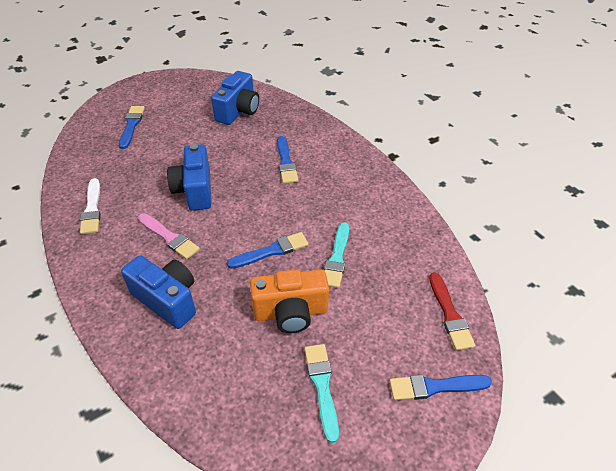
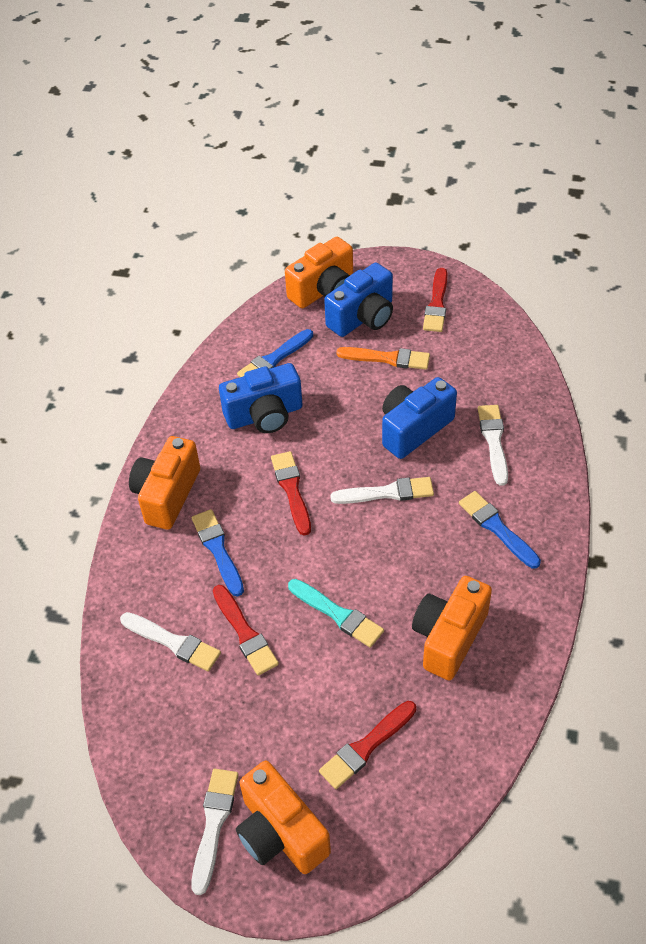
blue brush: 4 -> 3
orange brush: 0 -> 1
orange camera: 1 -> 4
pink brush: 1 -> 0
red brush: 1 -> 4
turquoise brush: 2 -> 1
white brush: 1 -> 4

